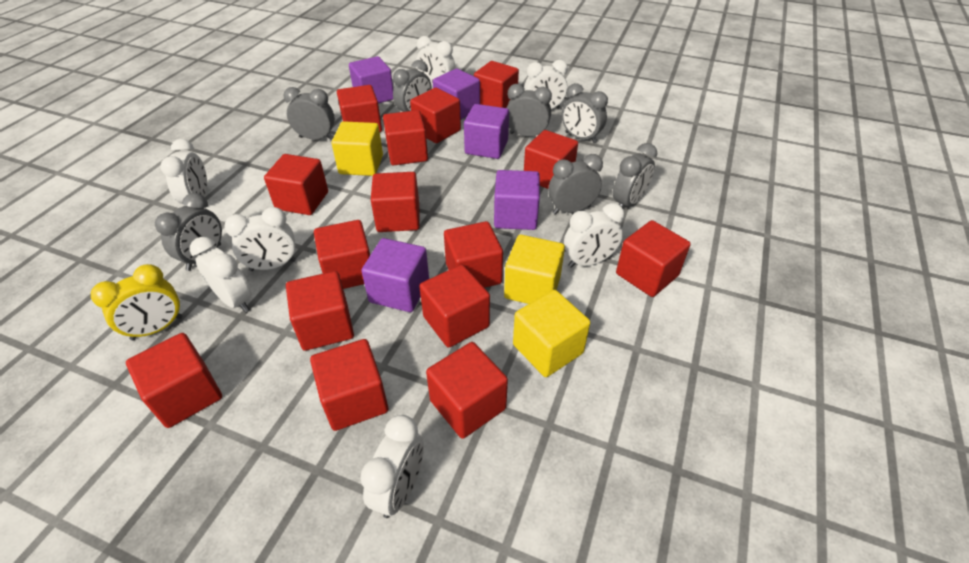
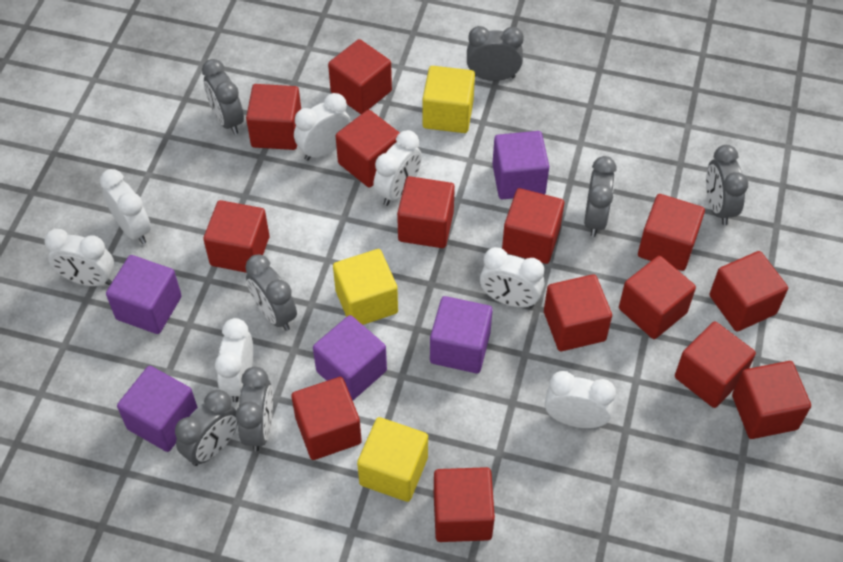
red cube: 15 -> 14
yellow clock: 1 -> 0

